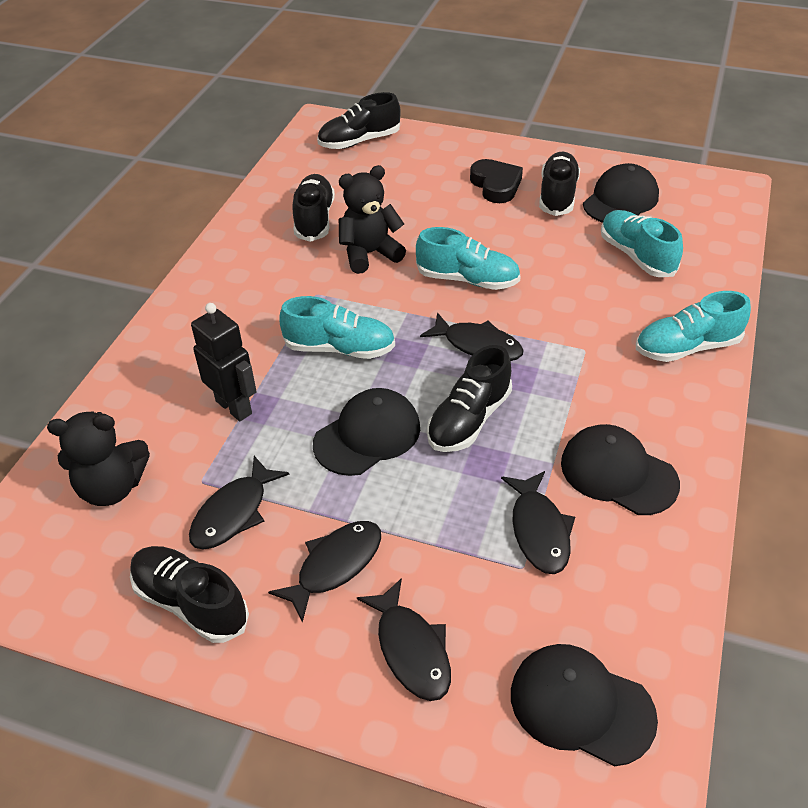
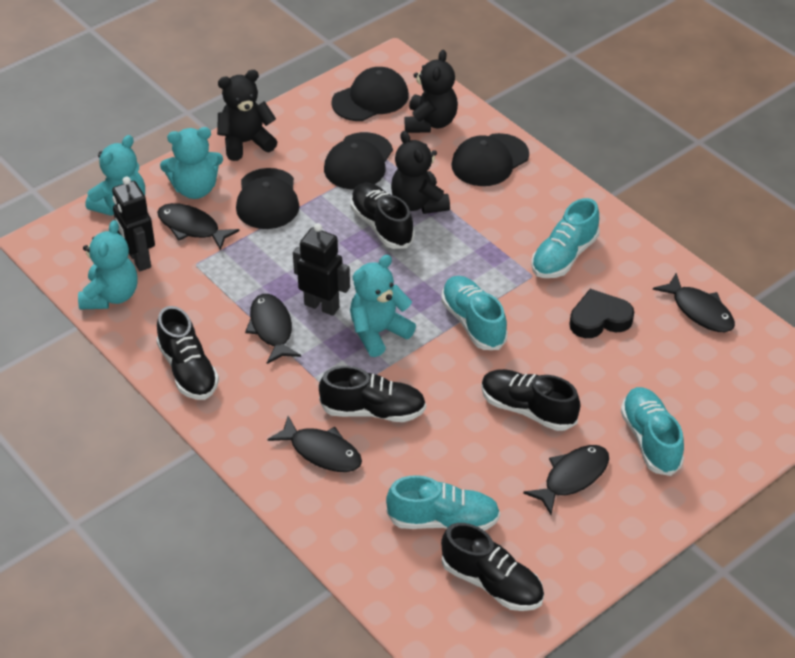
black robot: 1 -> 2
black teddy bear: 2 -> 3
turquoise teddy bear: 0 -> 4

